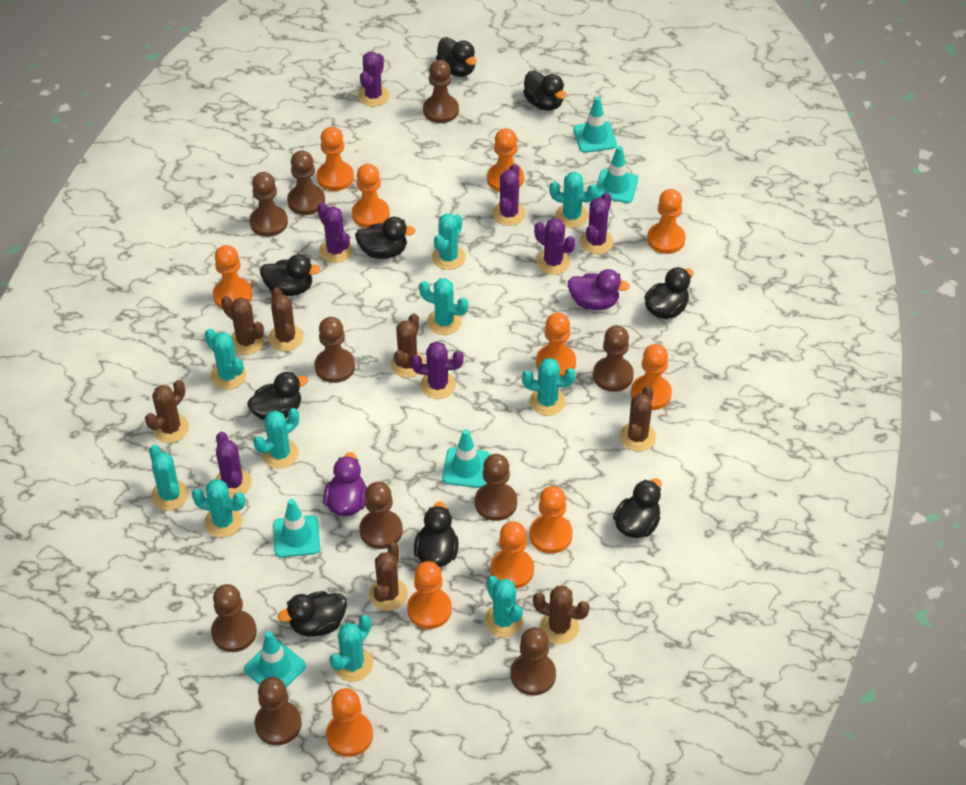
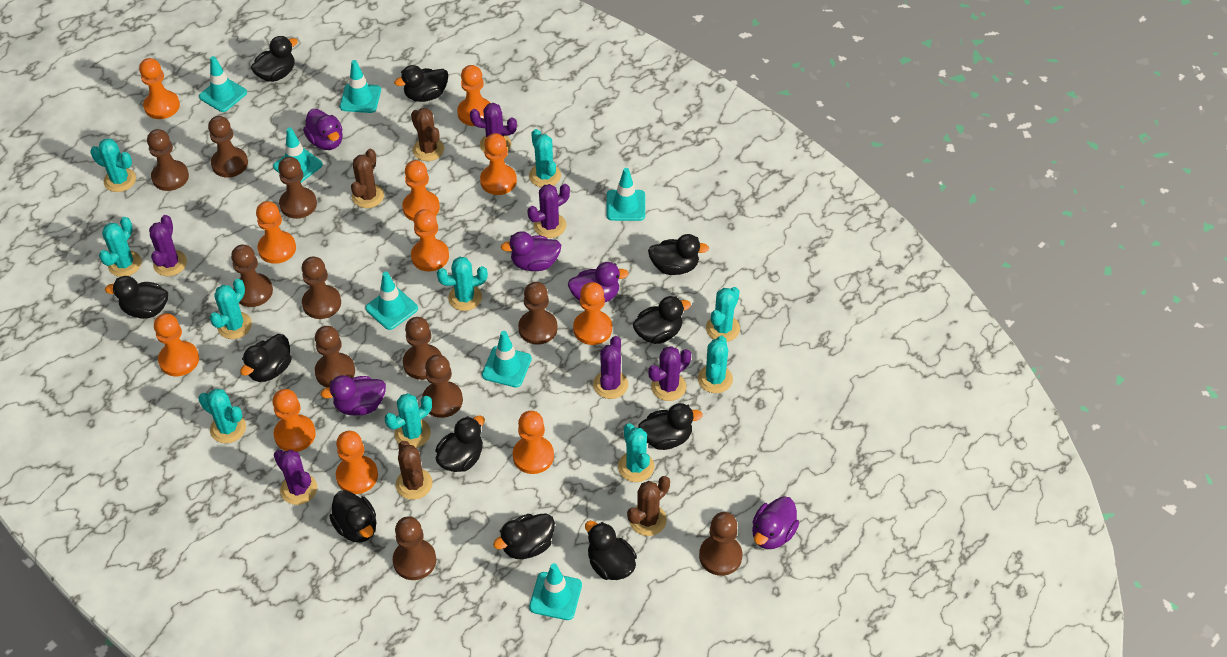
black duck: 9 -> 11
brown cactus: 7 -> 4
brown pawn: 10 -> 11
purple cactus: 7 -> 6
purple duck: 2 -> 5
turquoise traffic cone: 5 -> 7

